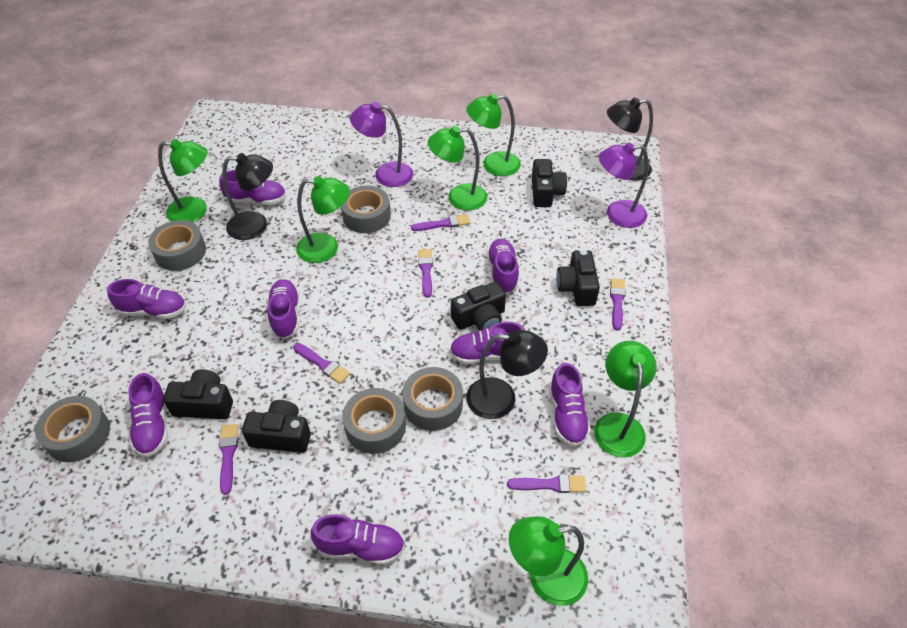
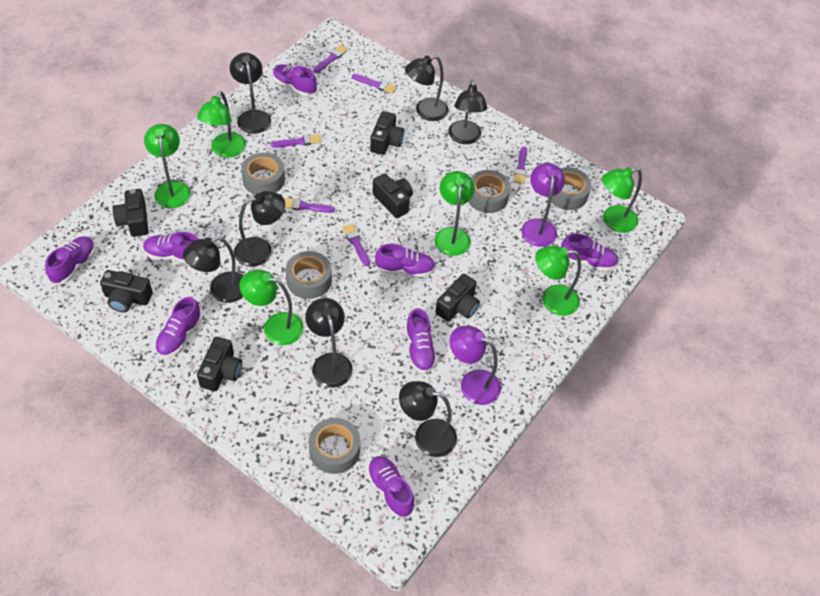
black camera: 5 -> 6
black lamp: 3 -> 7

